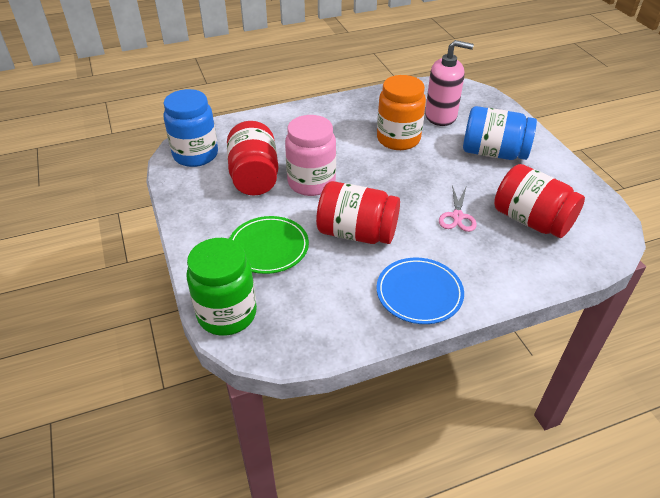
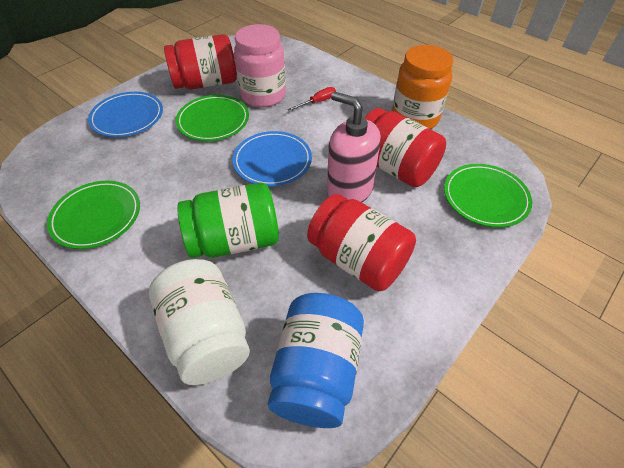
blue jar: 2 -> 1
blue plate: 1 -> 2
green plate: 1 -> 3
pink scissors: 1 -> 0
red screwdriver: 0 -> 1
white jar: 0 -> 1

